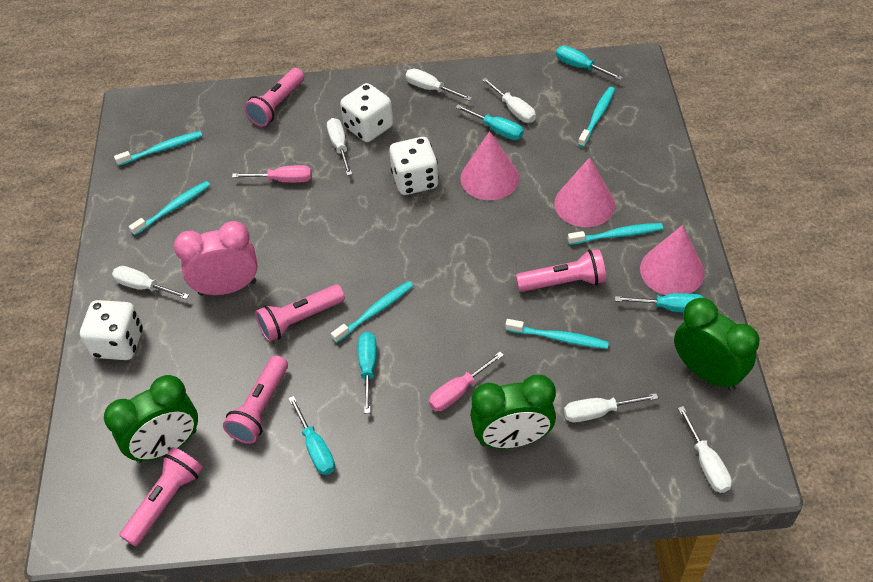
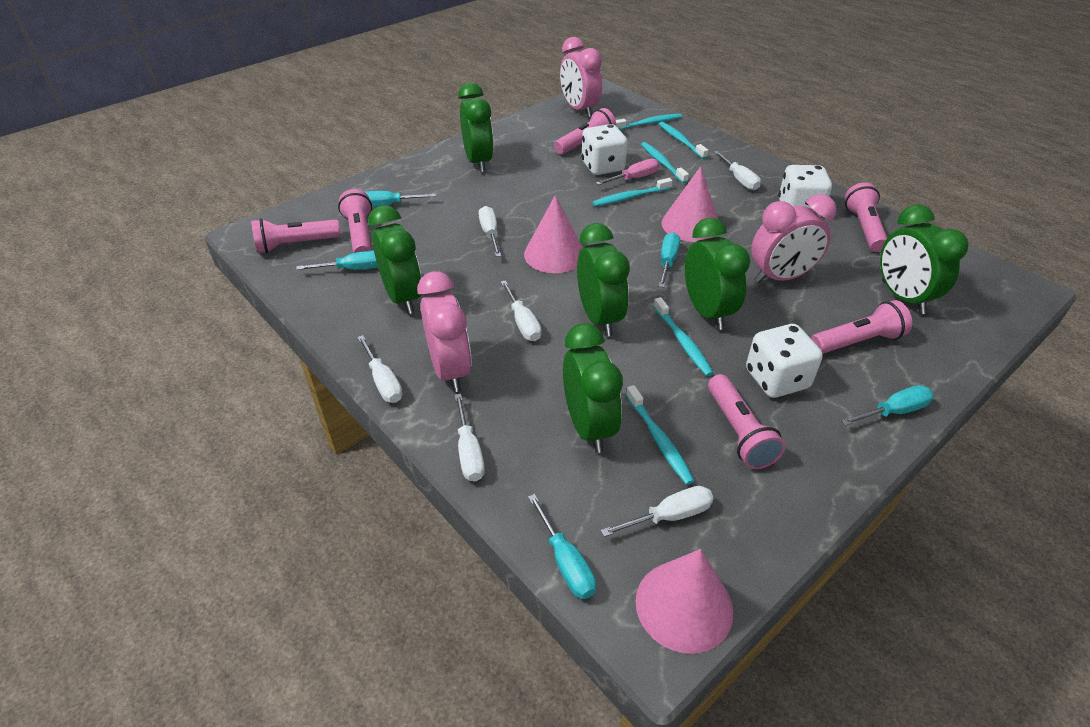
green clock: 3 -> 6
pink clock: 1 -> 3
pink flashlight: 5 -> 6
pink screwdriver: 2 -> 1

